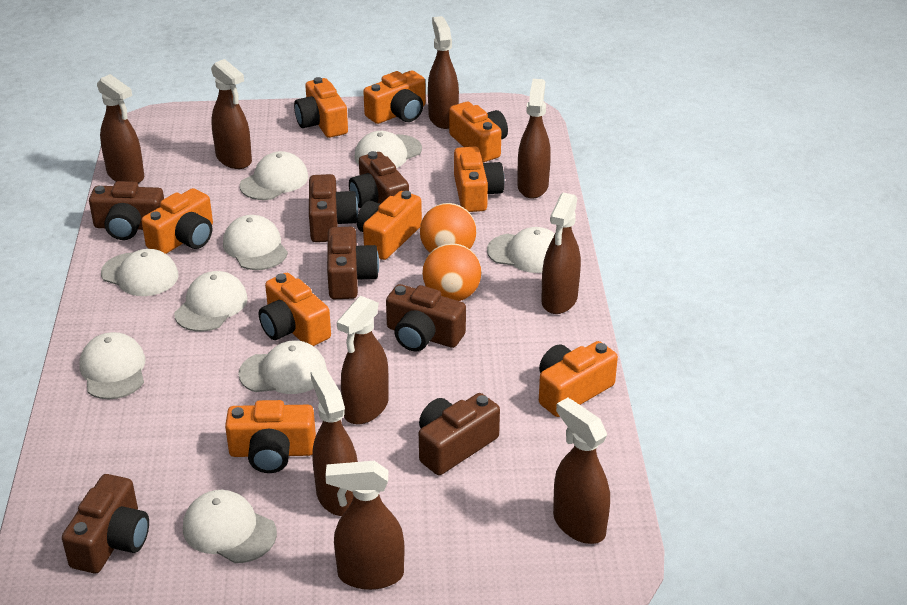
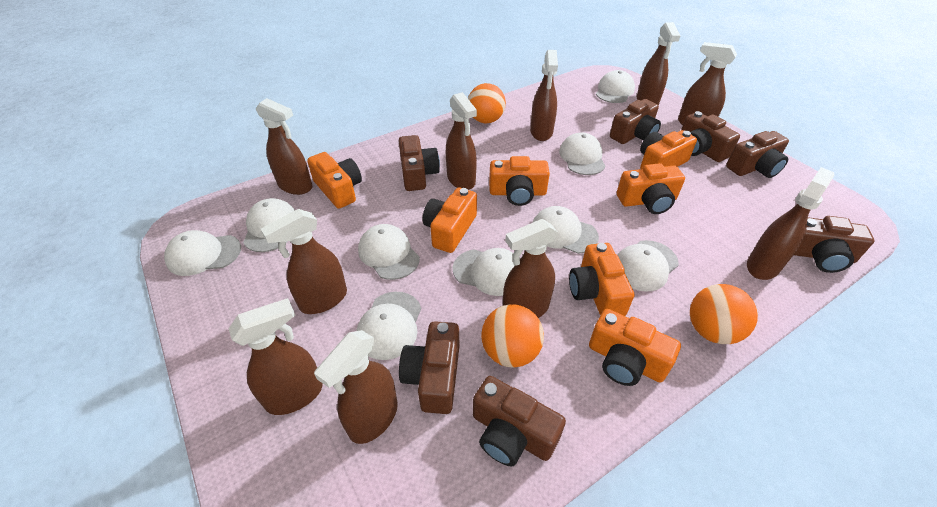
brown spray bottle: 9 -> 10
orange ball: 2 -> 3
orange camera: 9 -> 7

